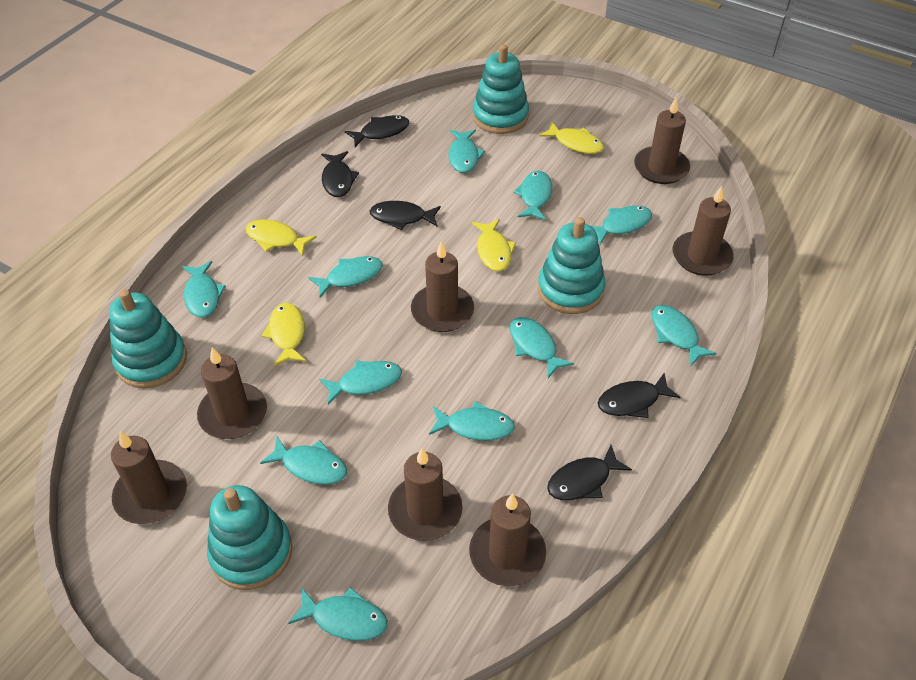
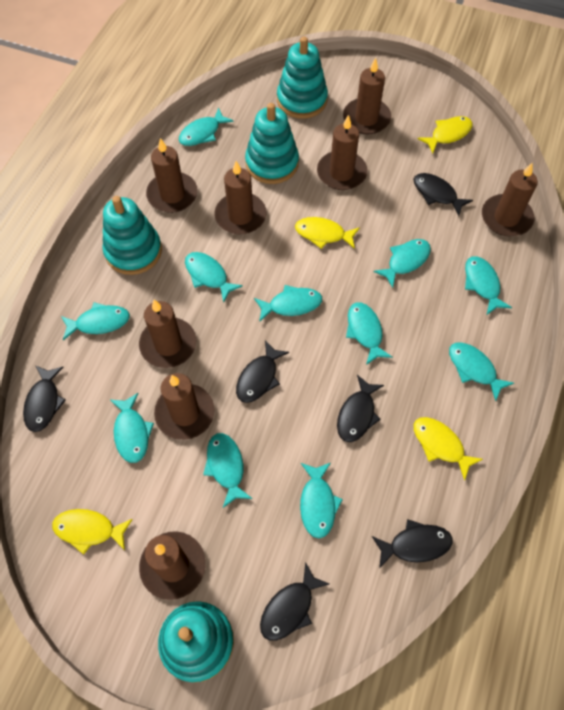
black fish: 5 -> 6
brown candle: 7 -> 8

